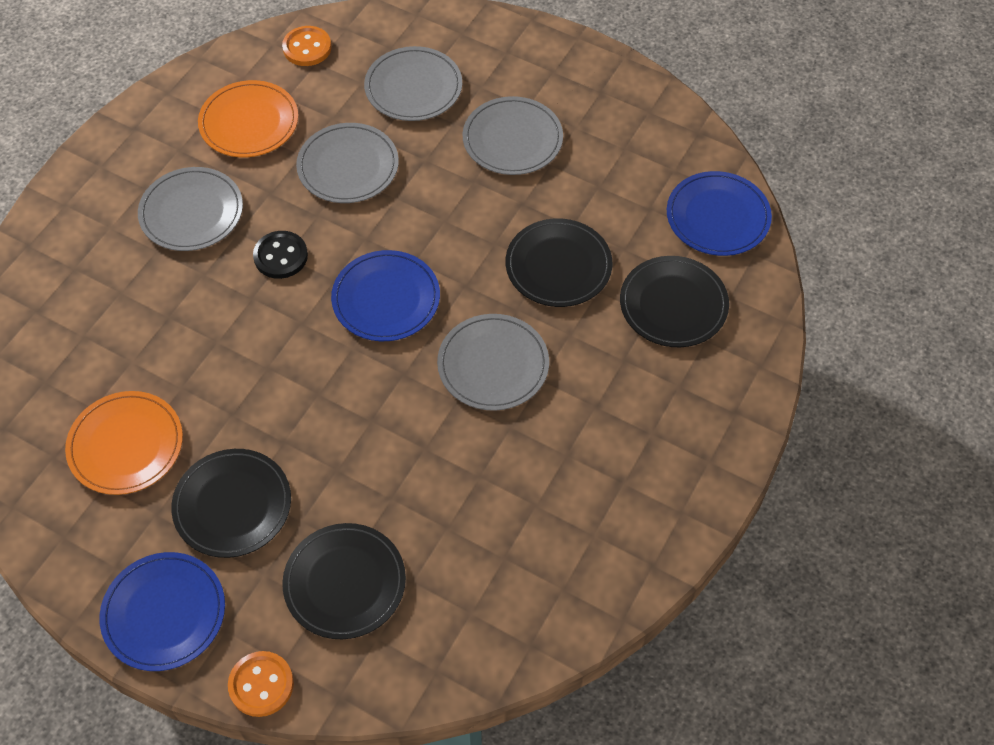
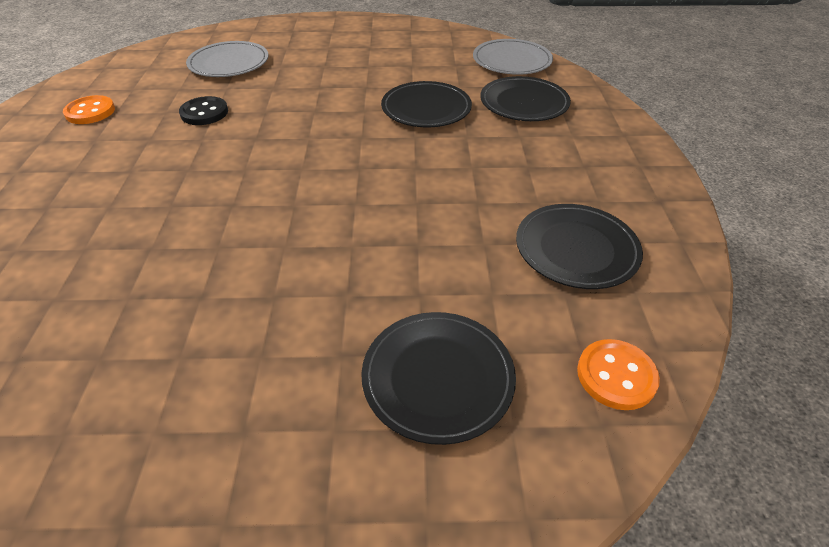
blue plate: 3 -> 0
grey plate: 5 -> 2
orange plate: 2 -> 0

